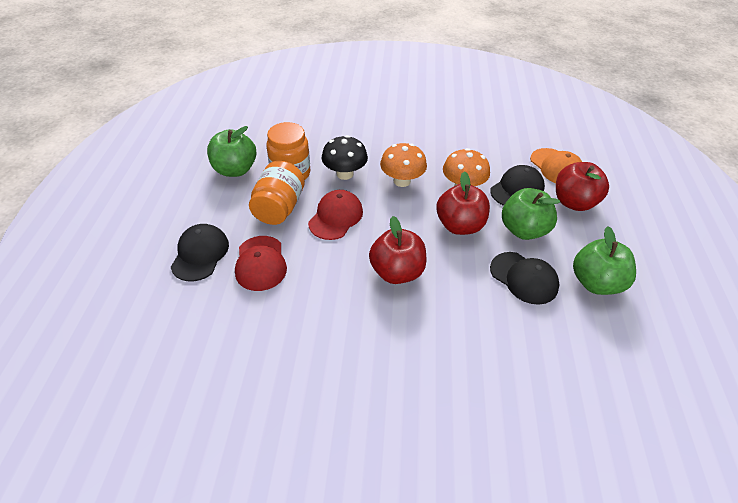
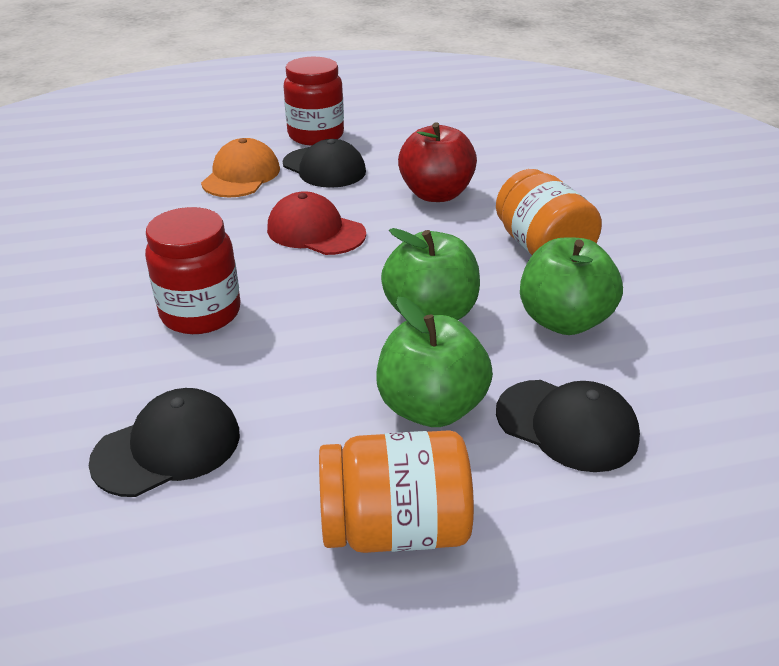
black mushroom: 1 -> 0
orange mushroom: 2 -> 0
red apple: 3 -> 1
red cap: 2 -> 1
red jar: 0 -> 2

